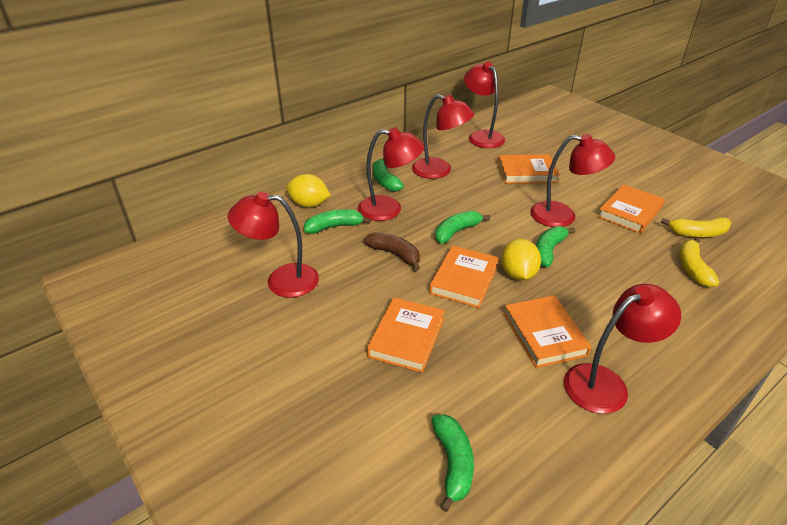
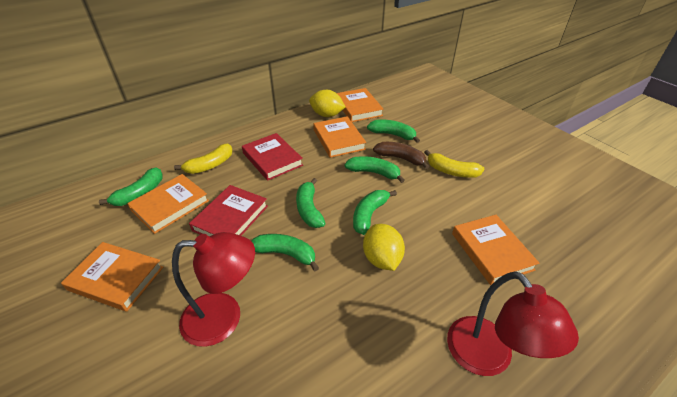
green banana: 5 -> 6
red book: 0 -> 2
red lamp: 6 -> 2

